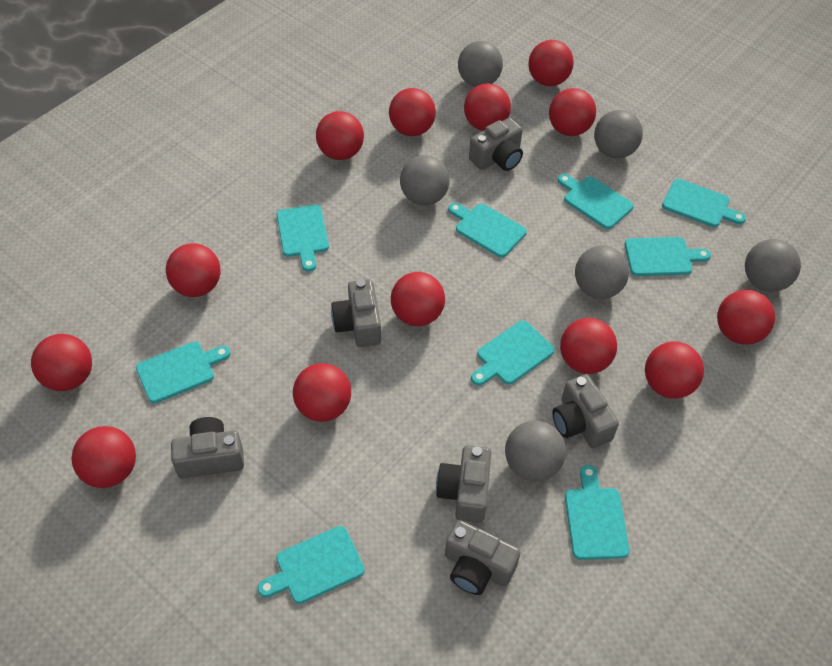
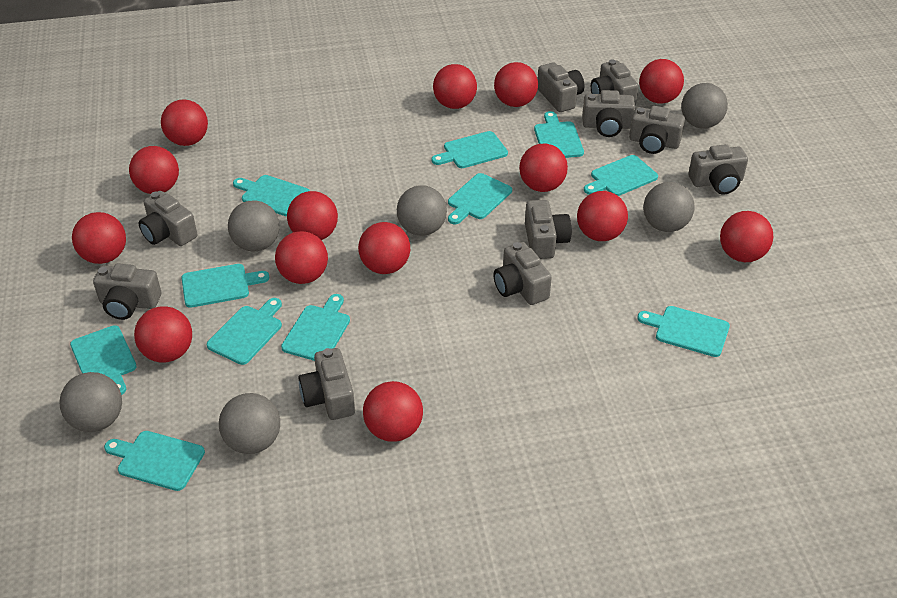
grey camera: 6 -> 10
red ball: 13 -> 14
turquoise cutting board: 9 -> 11

